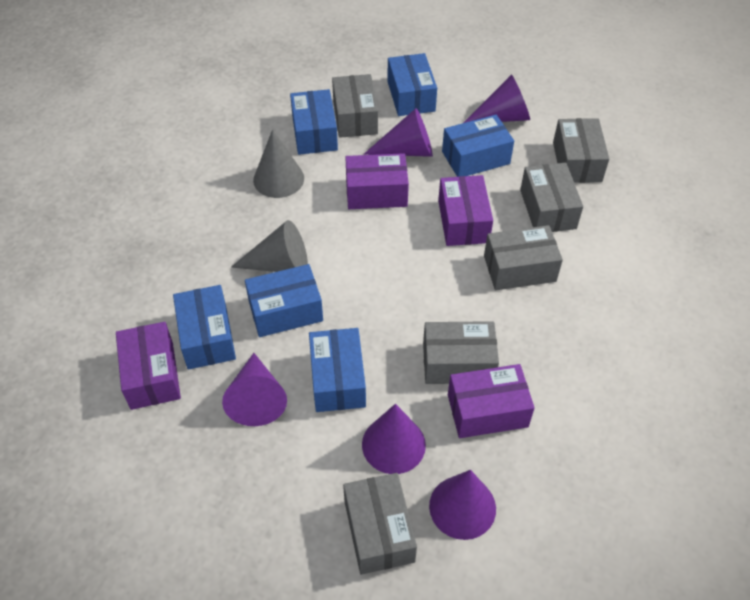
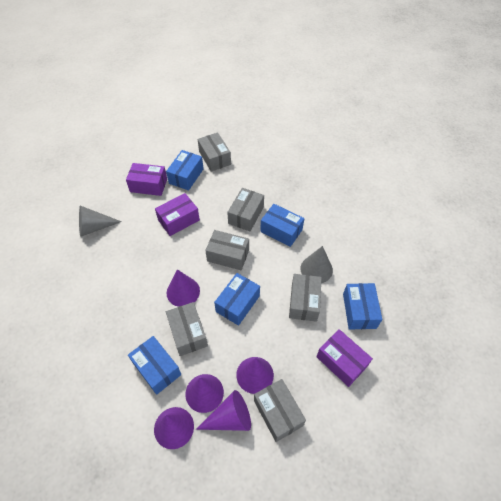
blue box: 6 -> 5
purple box: 4 -> 3

